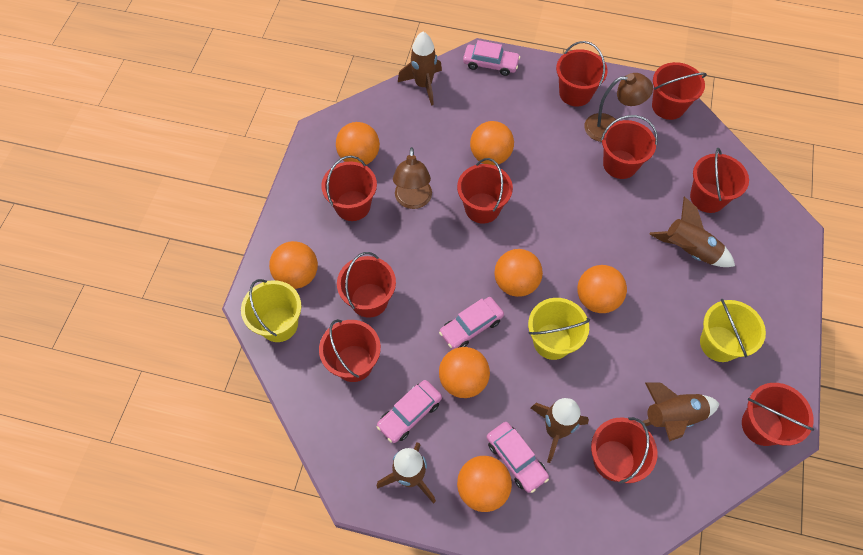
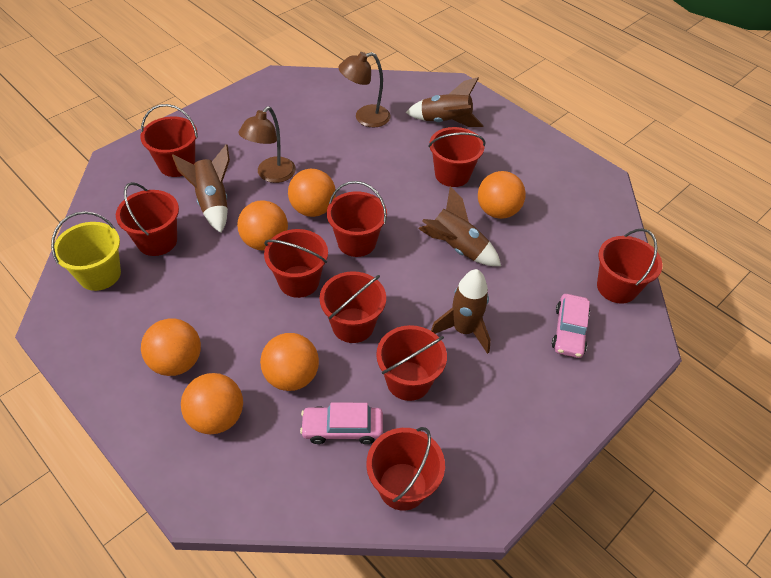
brown rocket: 5 -> 4
orange ball: 7 -> 6
pink car: 4 -> 2
red bucket: 10 -> 9
yellow bucket: 3 -> 1

